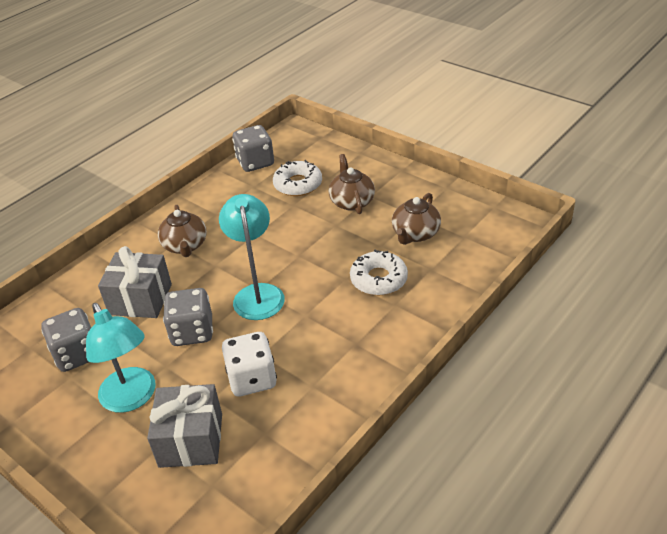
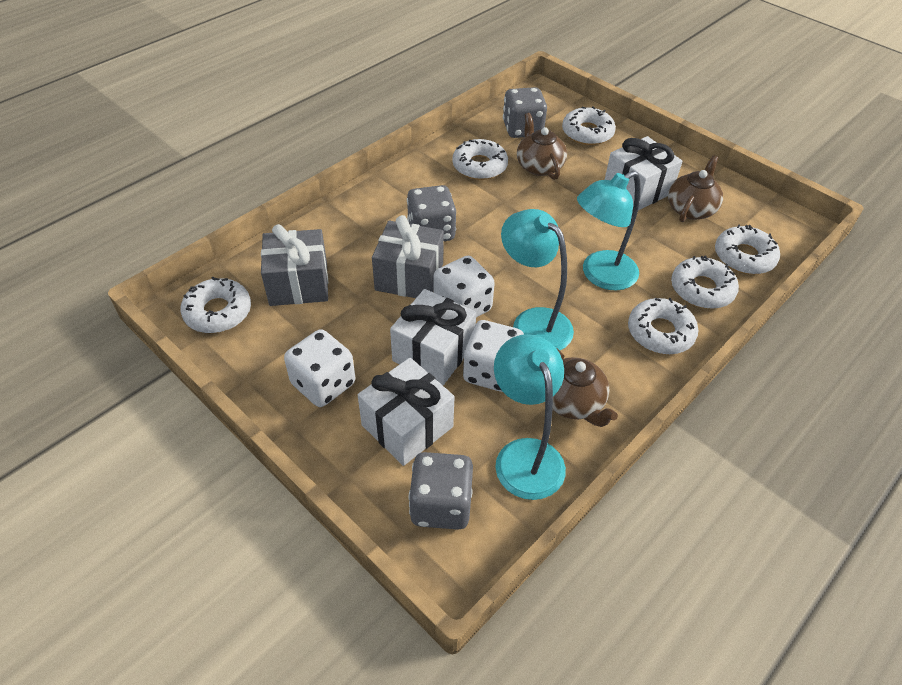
turquoise lamp: 2 -> 3
white dice: 1 -> 3
white donut: 2 -> 6
white gift: 0 -> 3

